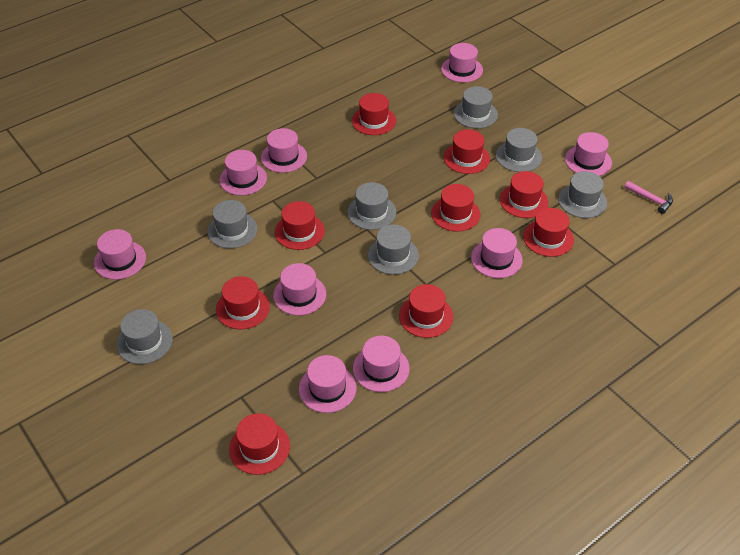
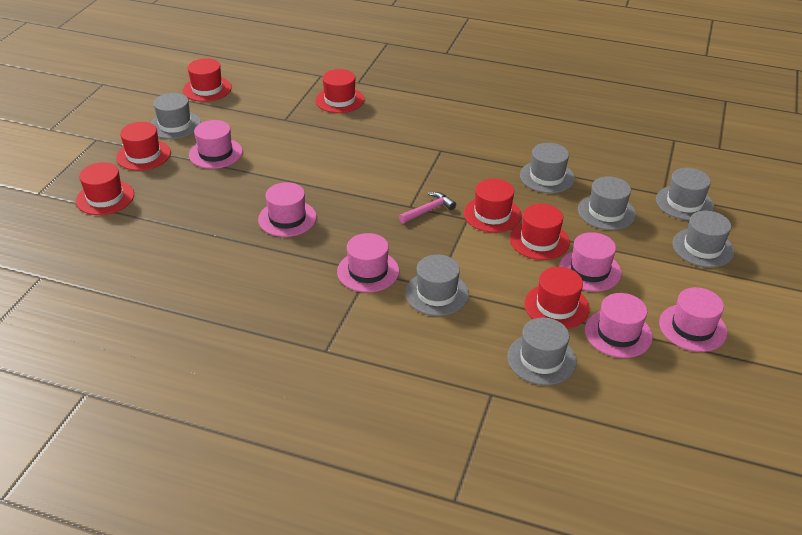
pink hat: 9 -> 6
red hat: 9 -> 7

